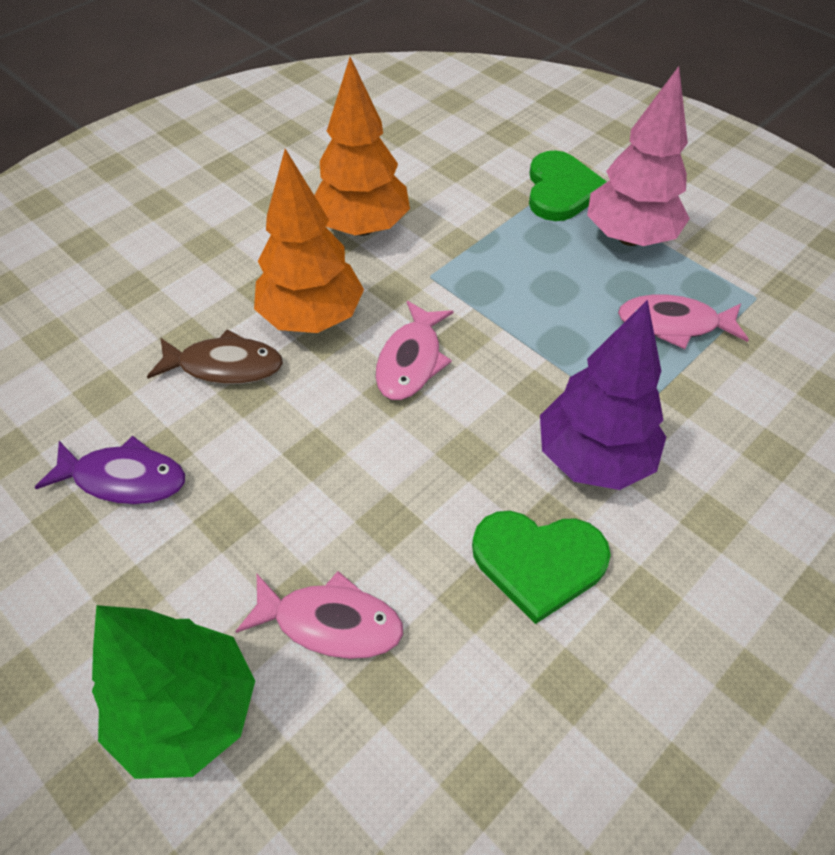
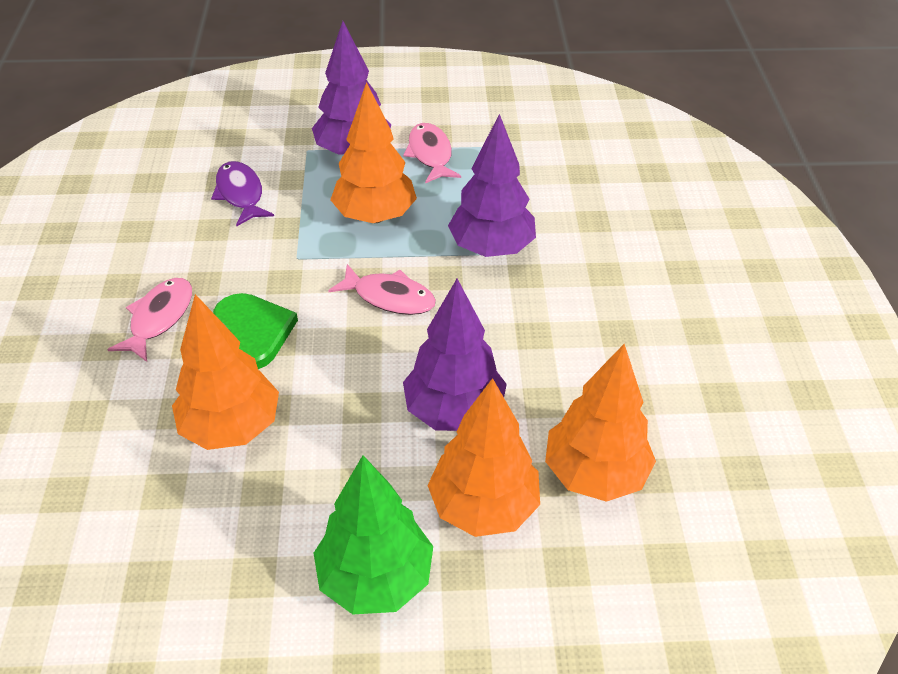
brown fish: 1 -> 0
green heart: 2 -> 1
orange tree: 2 -> 4
pink tree: 1 -> 0
purple tree: 1 -> 3

